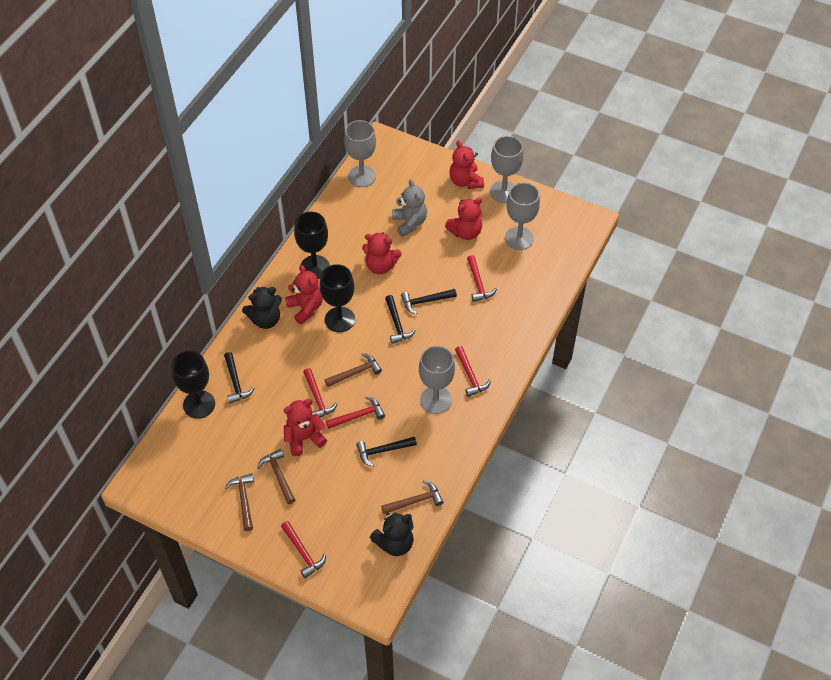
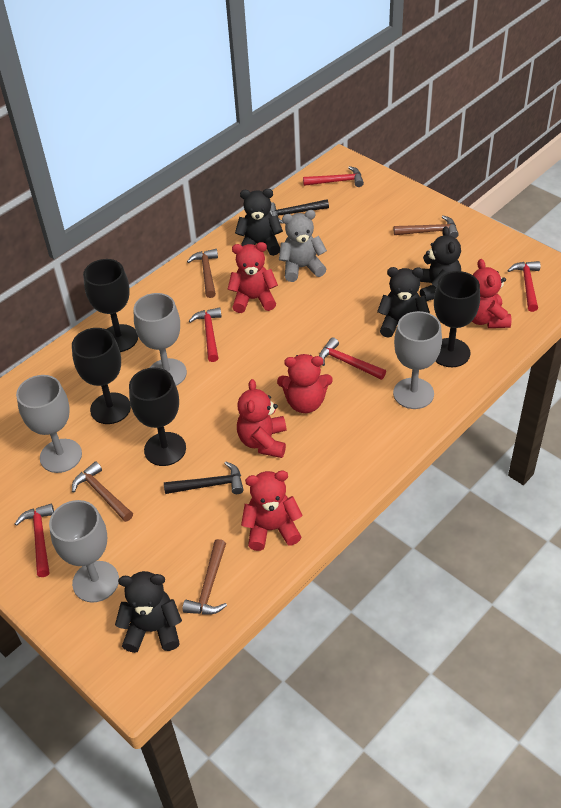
black goblet: 3 -> 4
black hammer: 4 -> 2
black teddy bear: 2 -> 4

